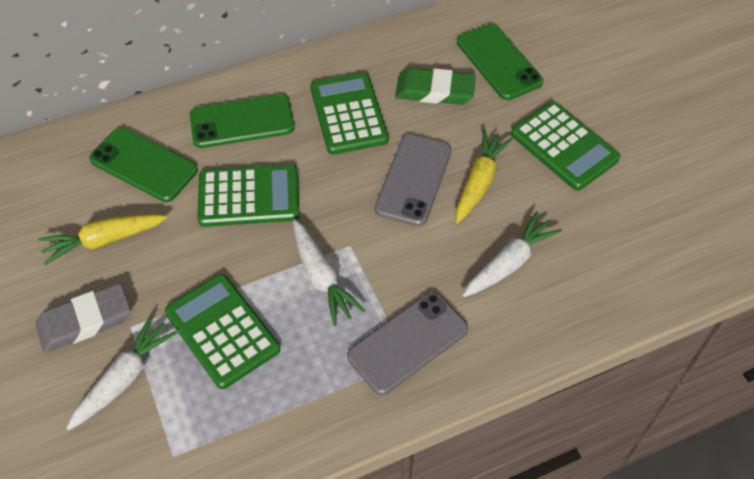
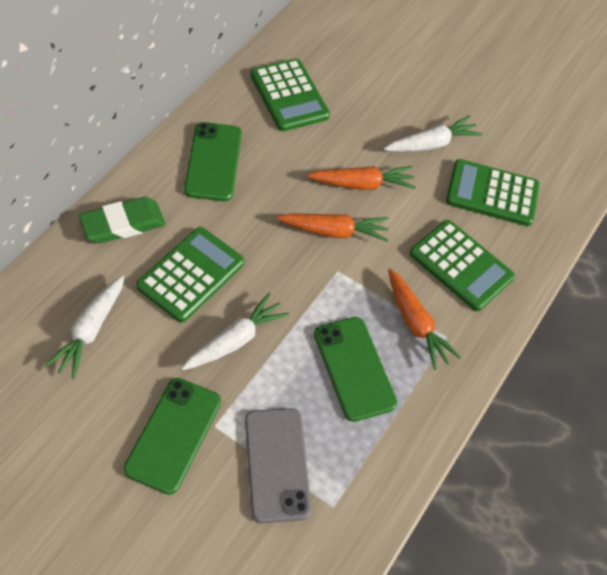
grey eraser: 1 -> 0
grey phone: 2 -> 1
orange carrot: 0 -> 3
yellow carrot: 2 -> 0

